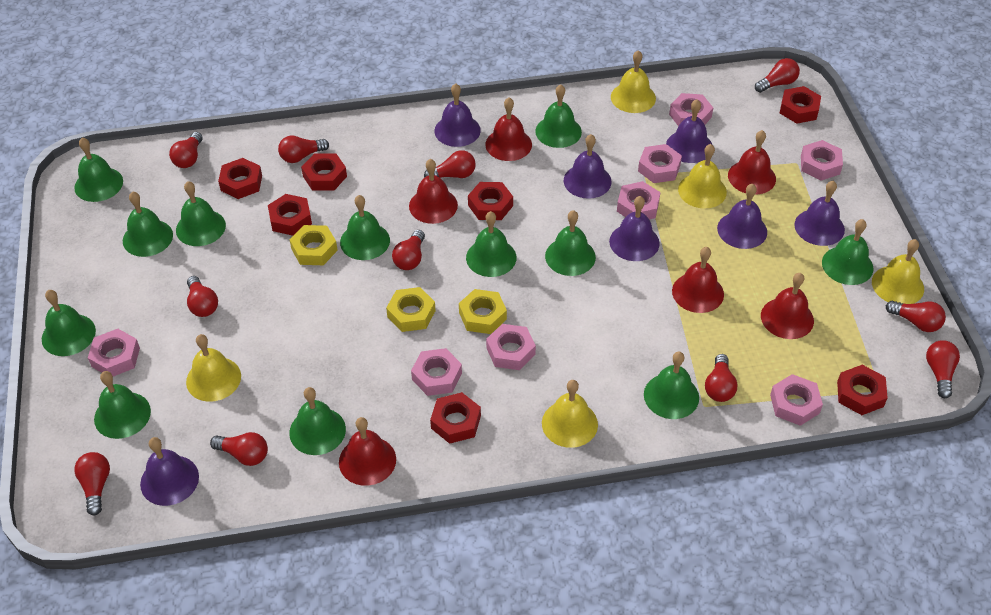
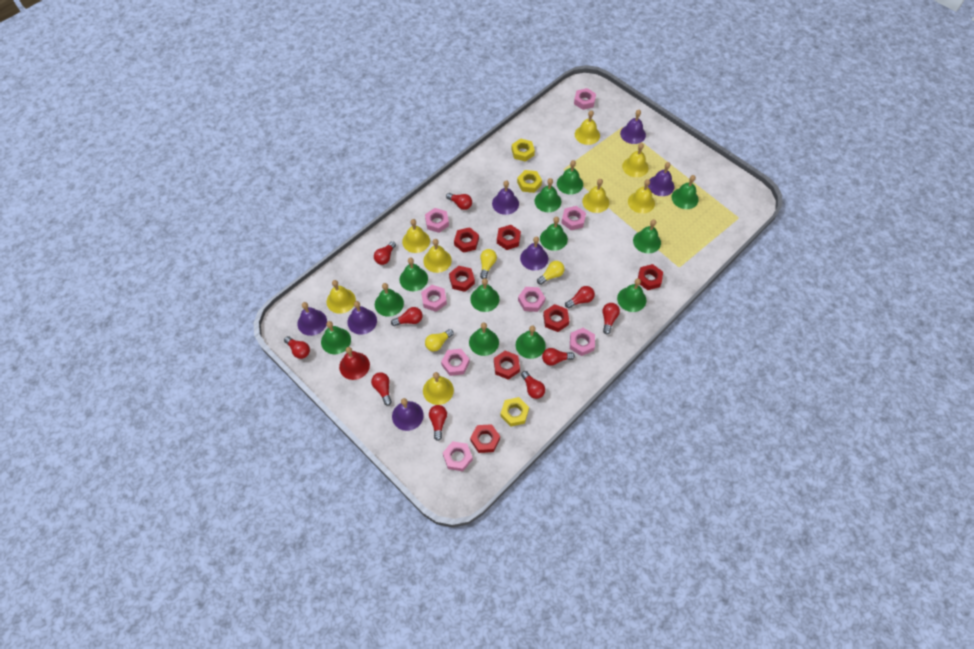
red bell: 6 -> 1
red light bulb: 11 -> 10
yellow bell: 5 -> 8
yellow light bulb: 0 -> 3

